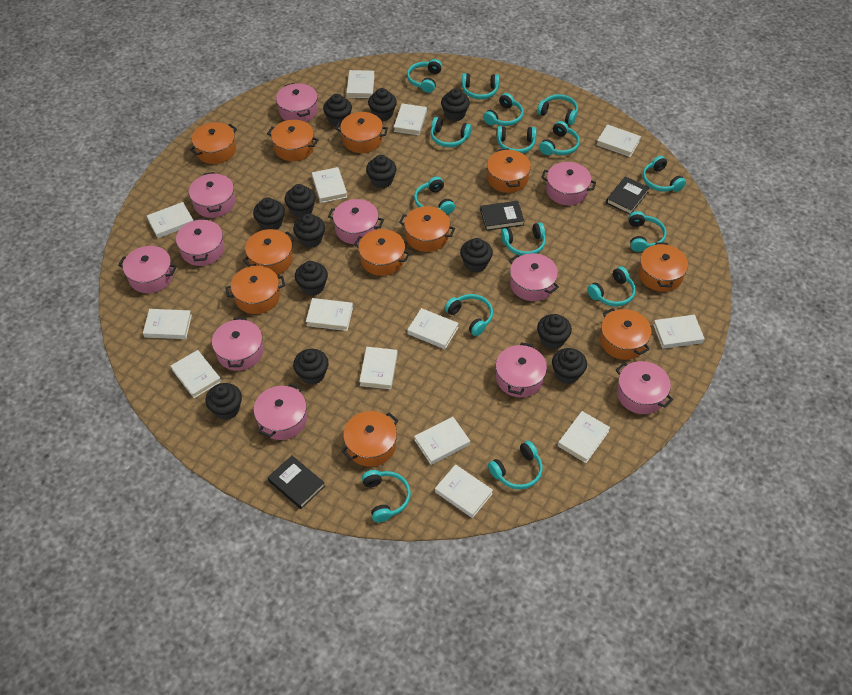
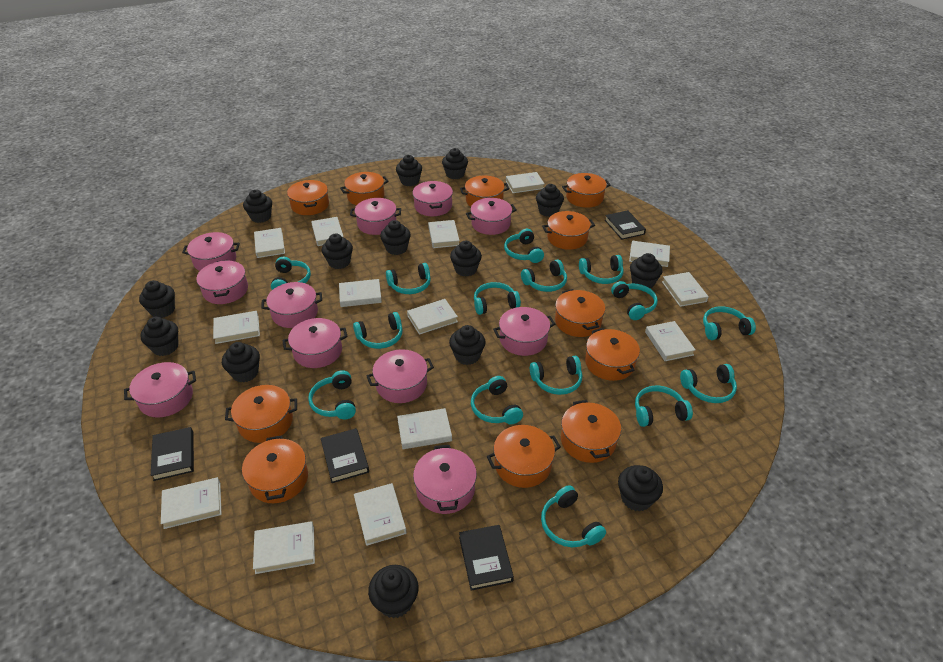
black book: 3 -> 4
black cupcake: 13 -> 14

